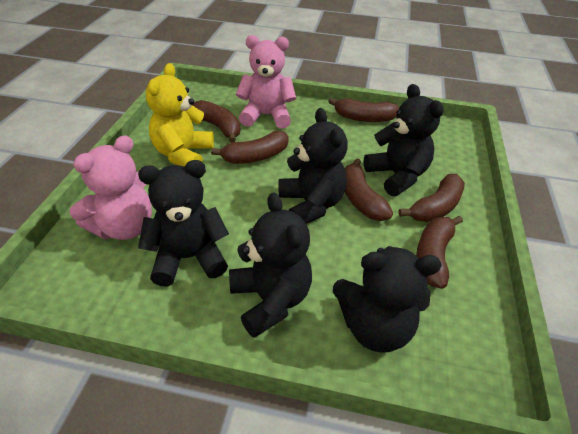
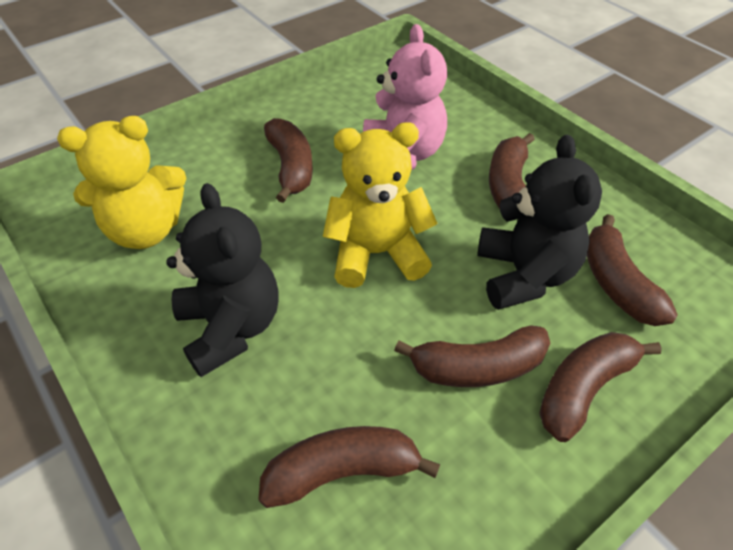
black teddy bear: 5 -> 2
pink teddy bear: 2 -> 1
yellow teddy bear: 1 -> 2

